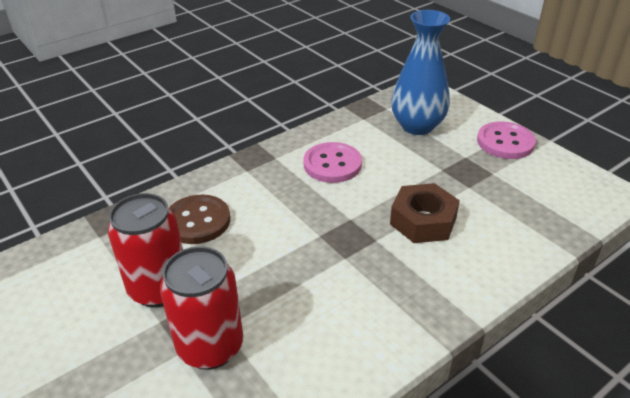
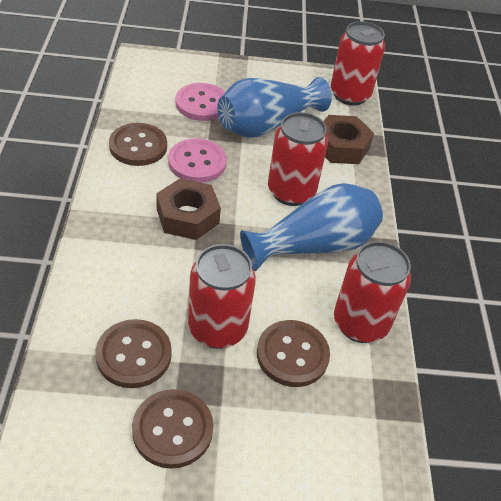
blue vase: 1 -> 2
brown button: 1 -> 4
brown nut: 1 -> 2
red can: 2 -> 4

